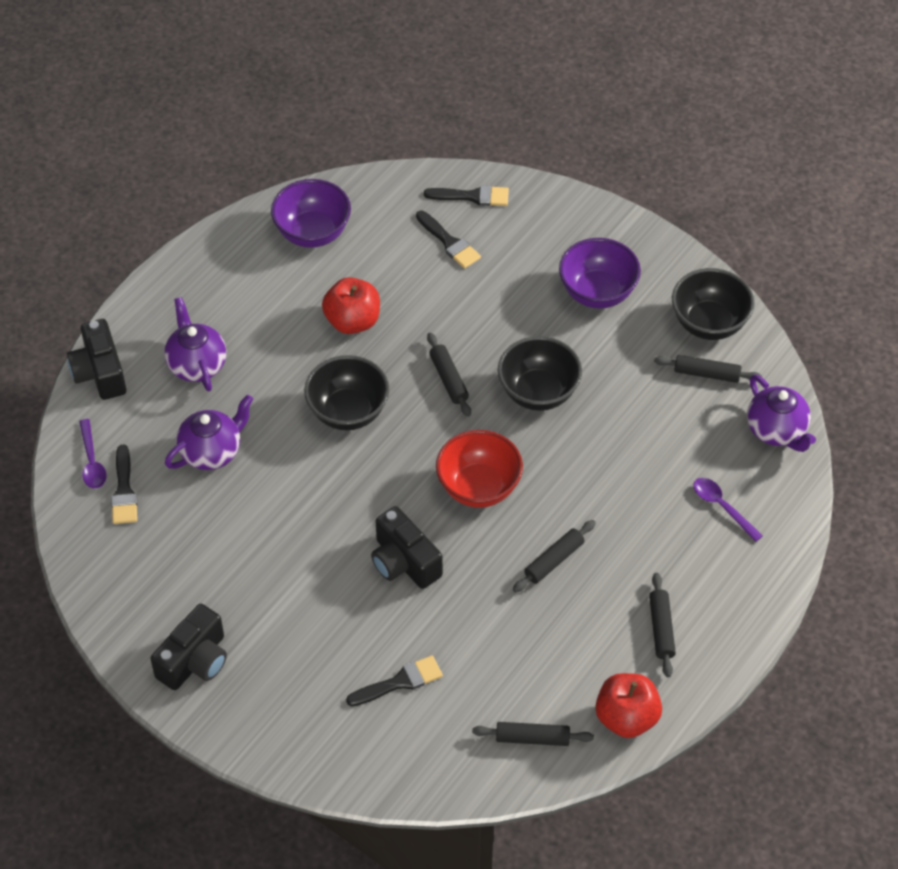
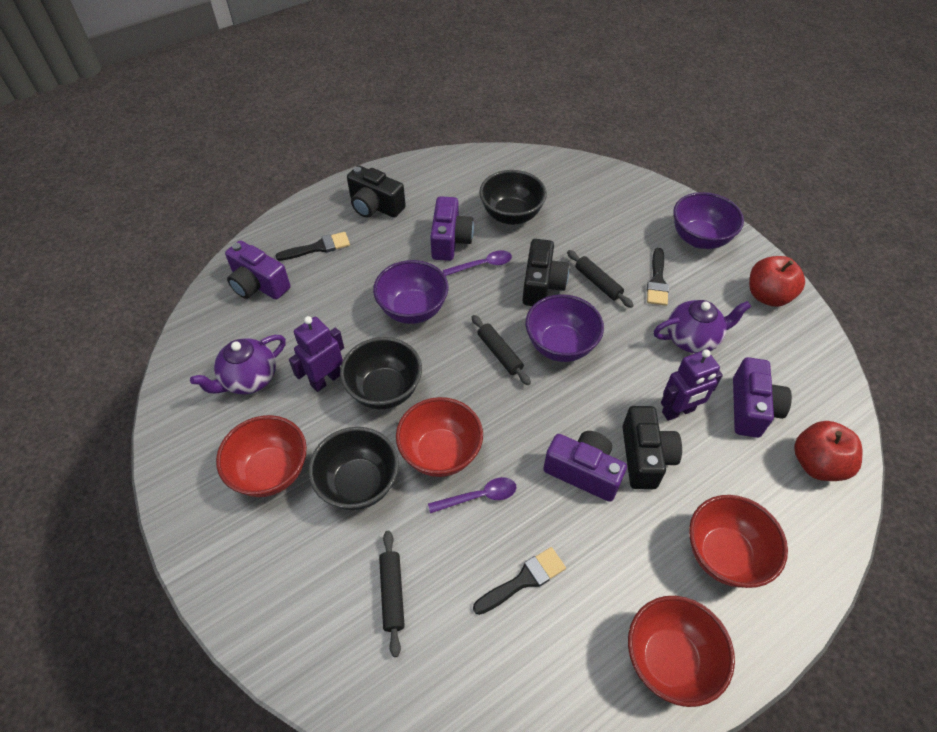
black brush: 4 -> 3
black rolling pin: 5 -> 3
purple bowl: 2 -> 3
purple camera: 0 -> 4
purple robot: 0 -> 2
purple teapot: 3 -> 2
red bowl: 1 -> 4

